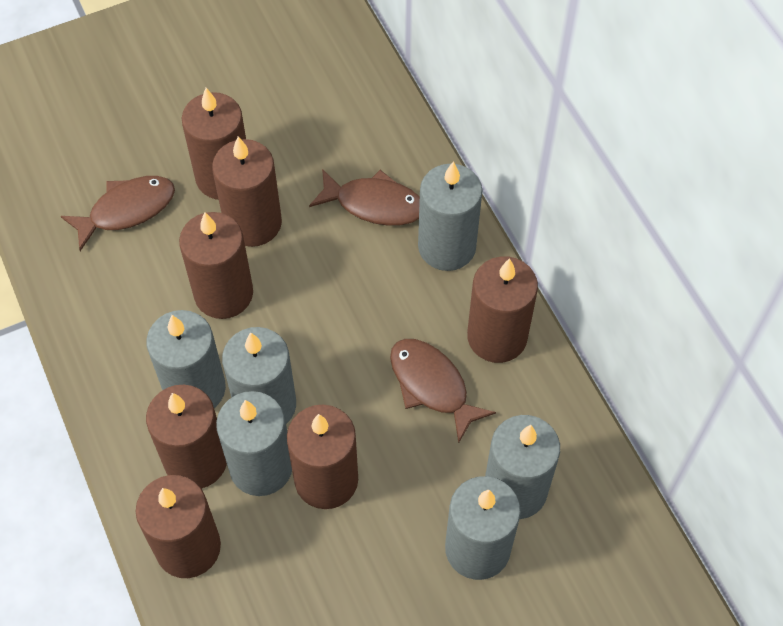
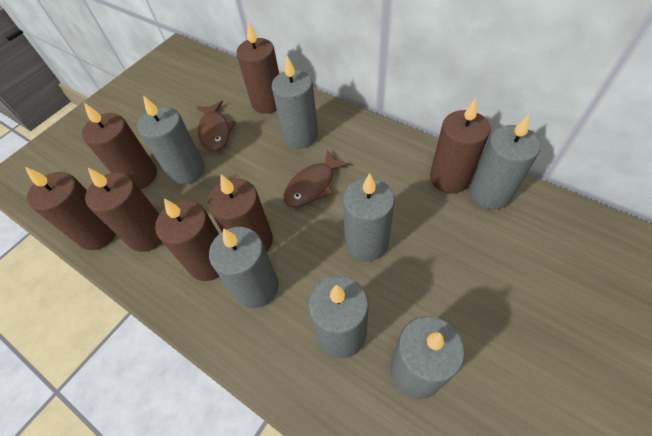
brown fish: 3 -> 2
grey candle: 6 -> 7

